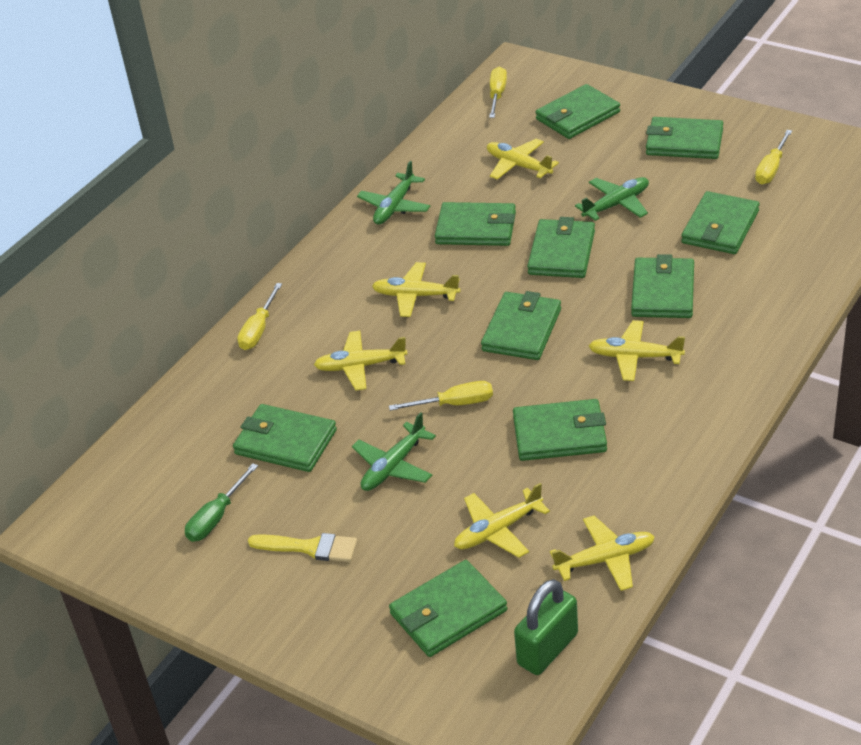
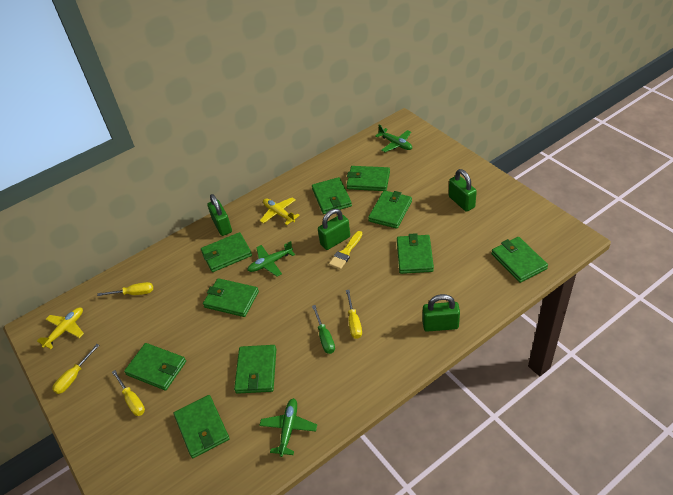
green padlock: 1 -> 4
yellow plane: 6 -> 2

